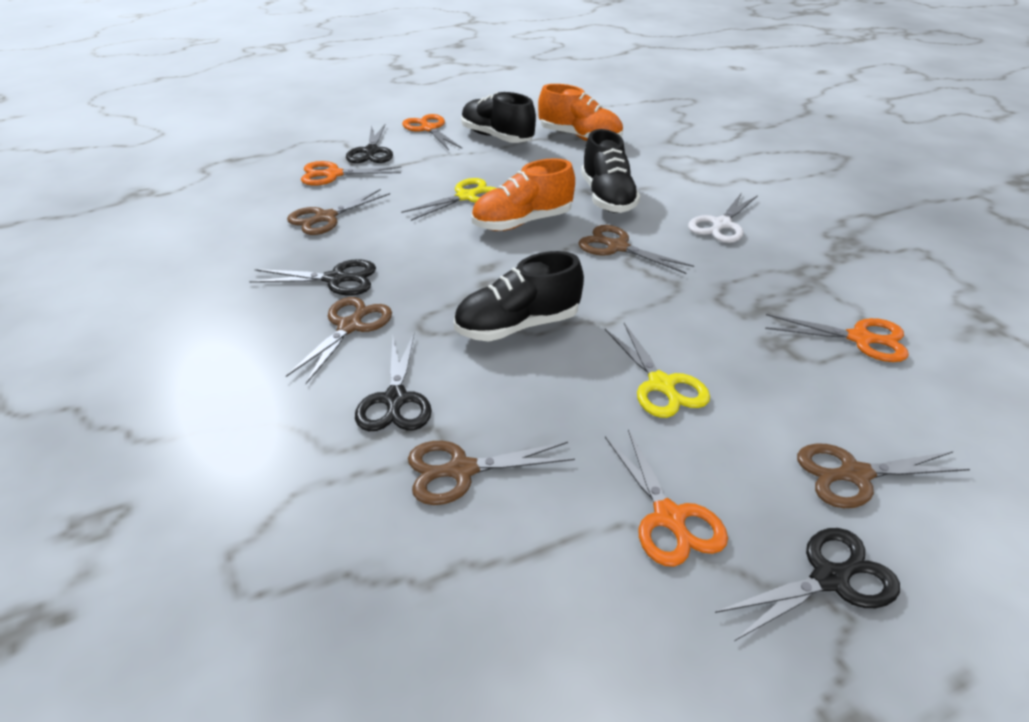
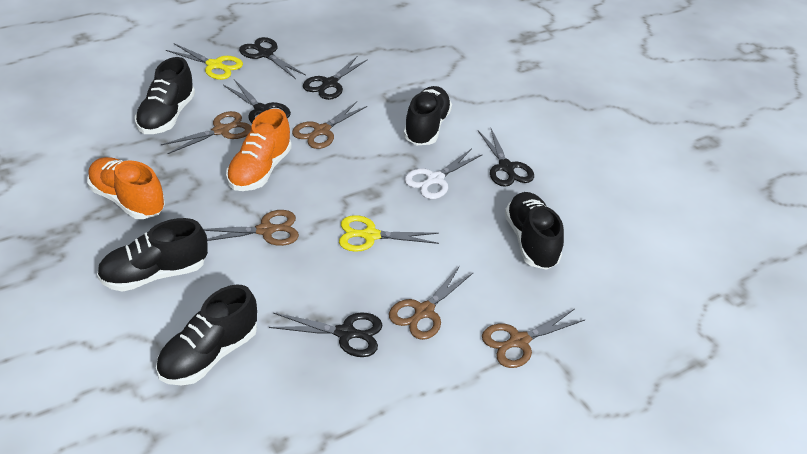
black scissors: 4 -> 5
black shoe: 3 -> 5
orange scissors: 4 -> 0

